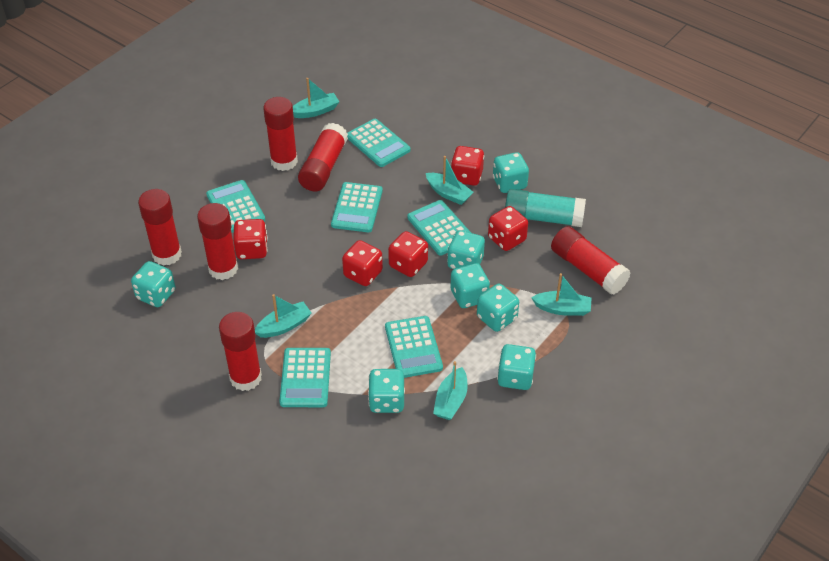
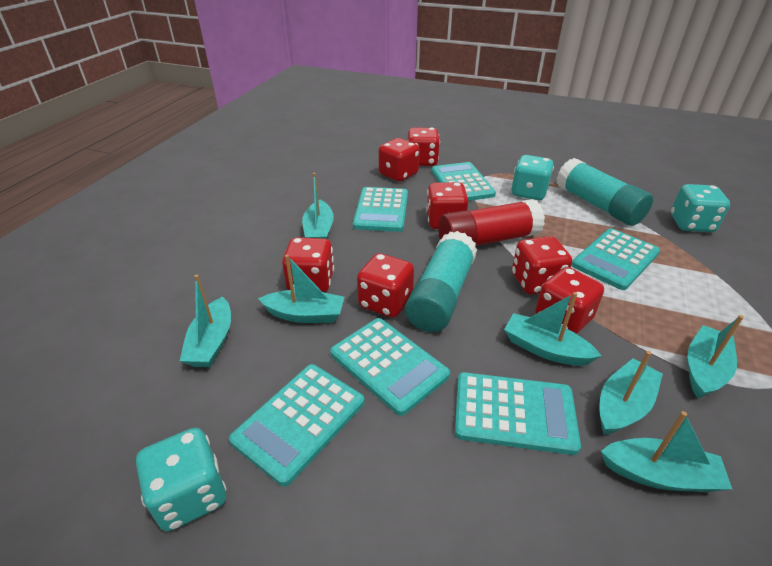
red dice: 5 -> 7
red glue stick: 6 -> 1
turquoise boat: 5 -> 7
turquoise dice: 7 -> 3
turquoise glue stick: 1 -> 2

